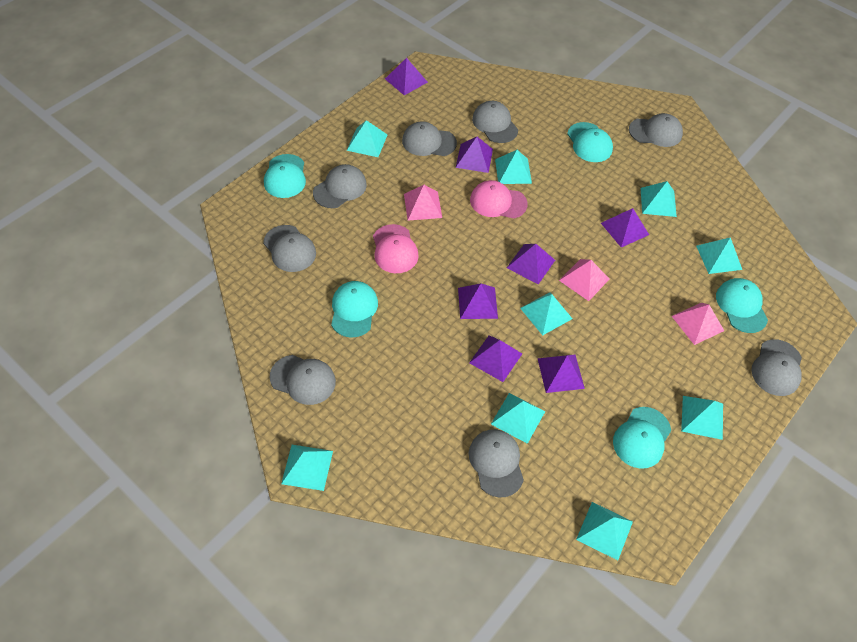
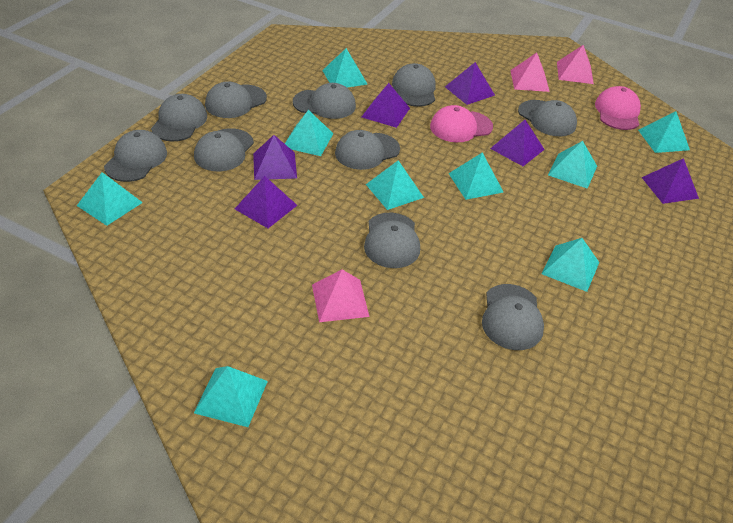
grey cap: 8 -> 10
purple pyramid: 7 -> 6
turquoise cap: 5 -> 0

